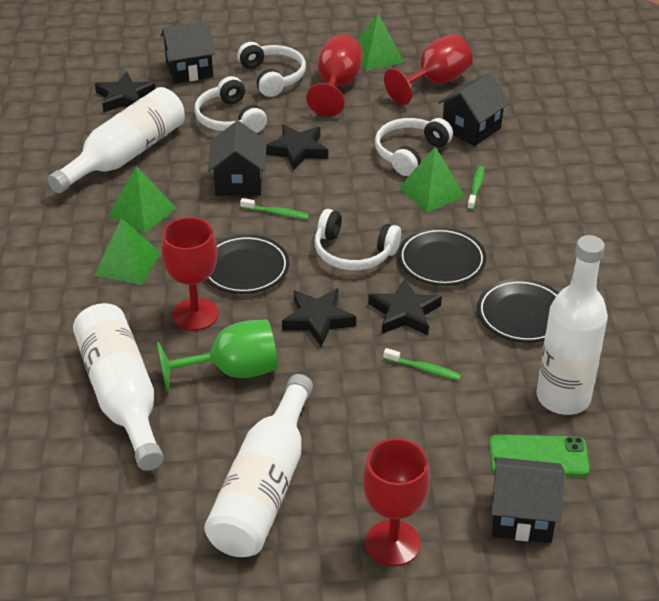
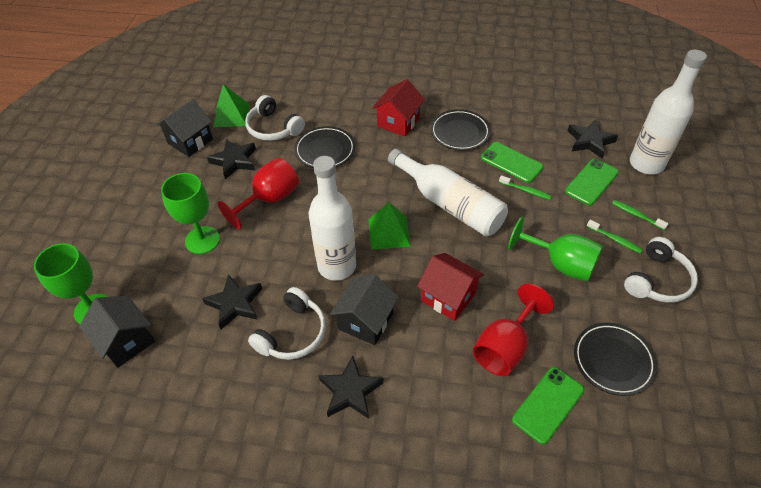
black house: 4 -> 3
green goblet: 1 -> 3
green phone: 1 -> 3
green pyramid: 4 -> 2
red goblet: 4 -> 2
red house: 0 -> 2
white bottle: 4 -> 3
white headphones: 4 -> 3

